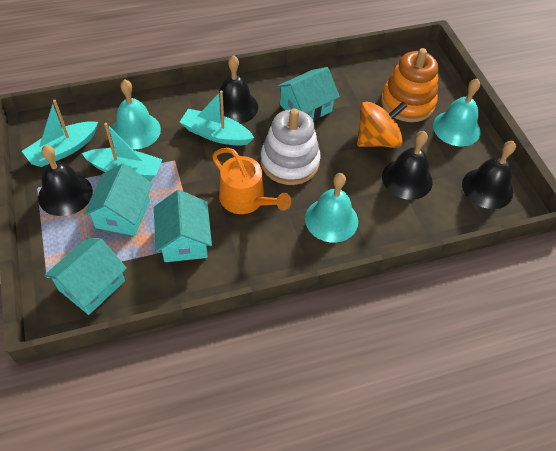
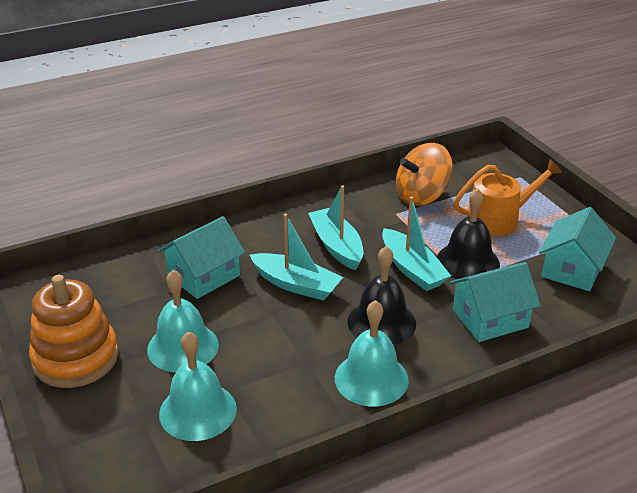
black bell: 4 -> 2
turquoise house: 4 -> 3
white stacking toy: 1 -> 0

